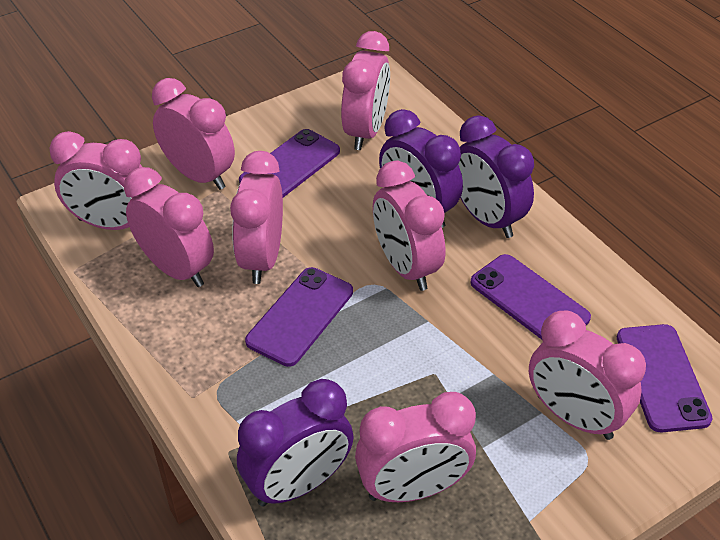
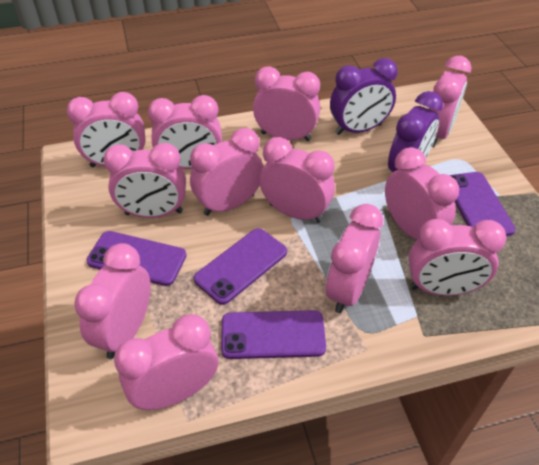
pink clock: 8 -> 12
purple clock: 3 -> 2

